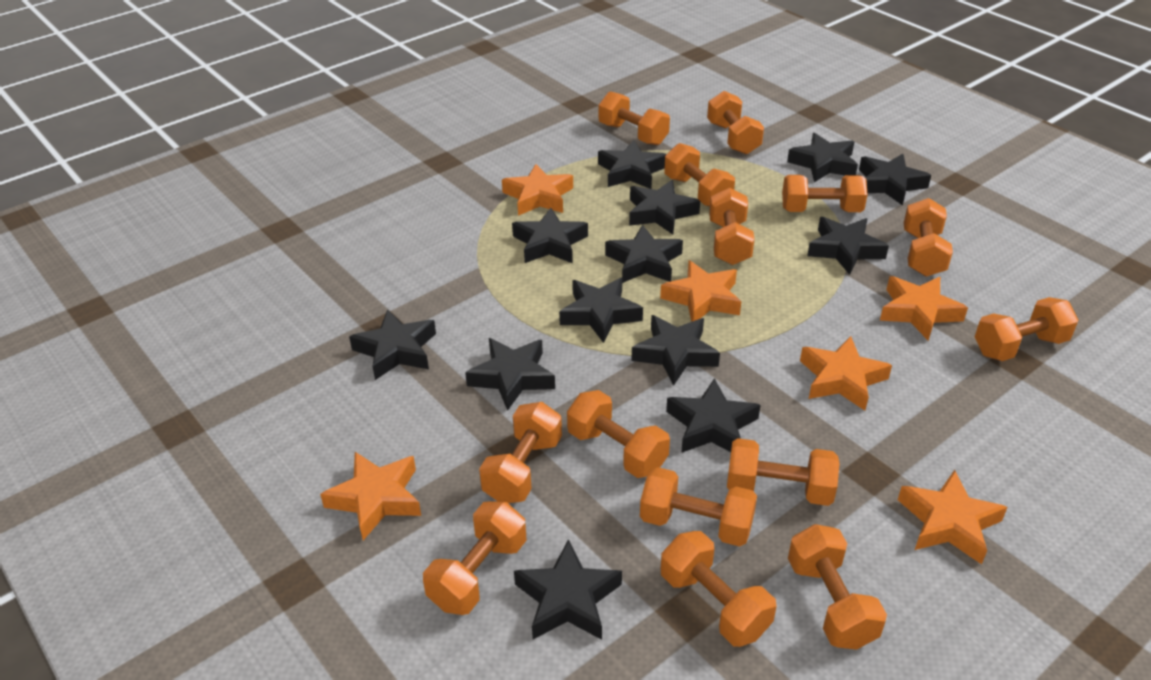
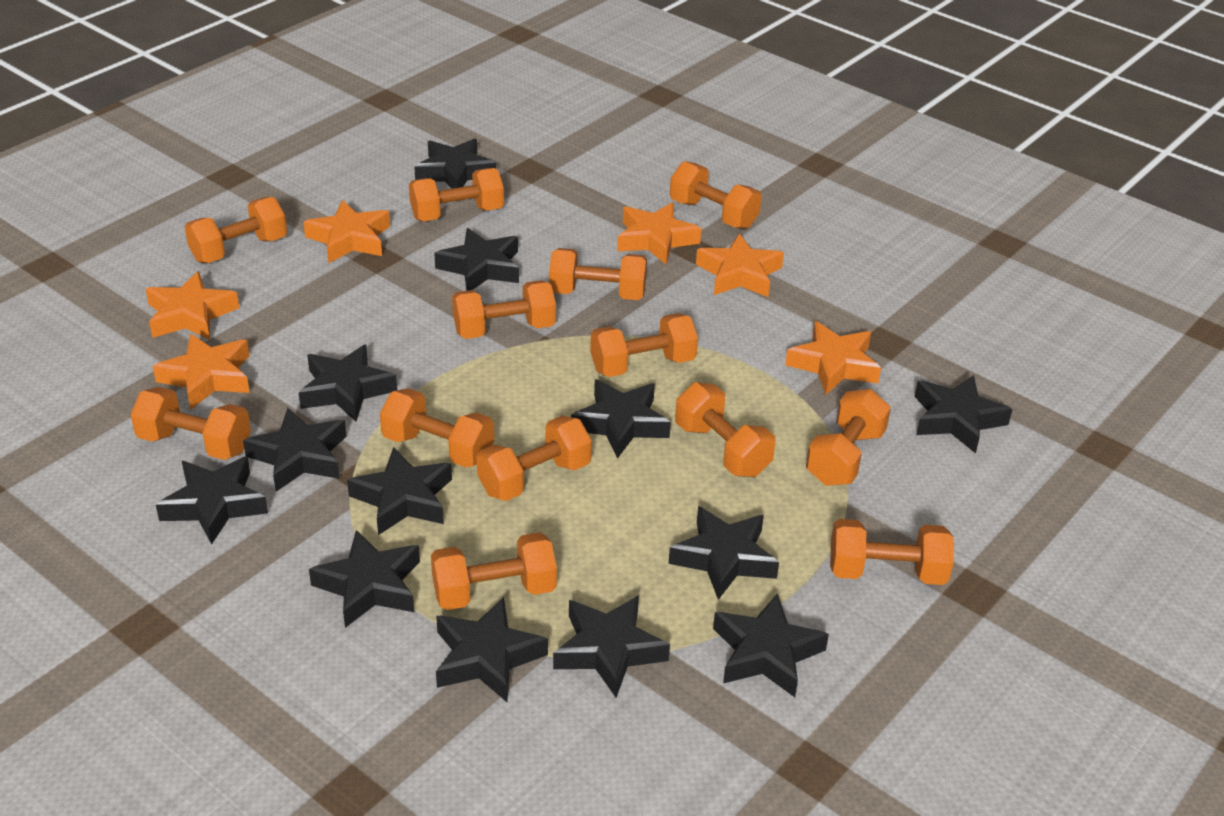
orange dumbbell: 14 -> 13

